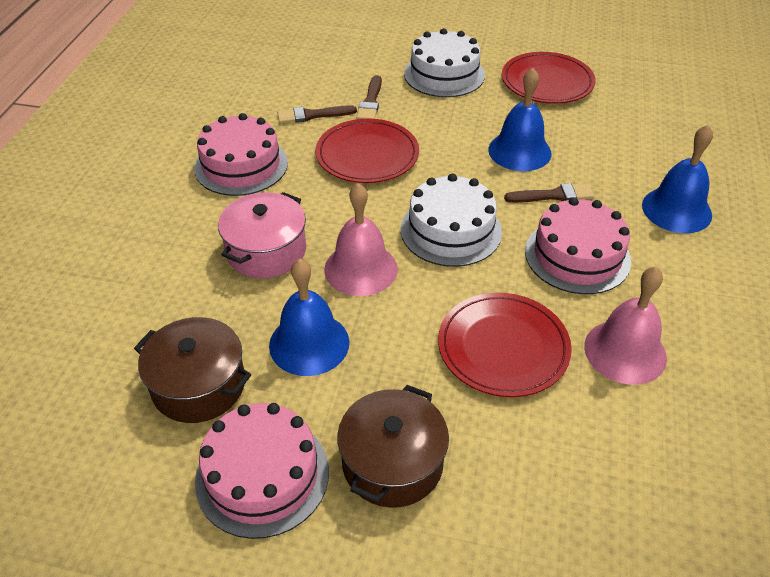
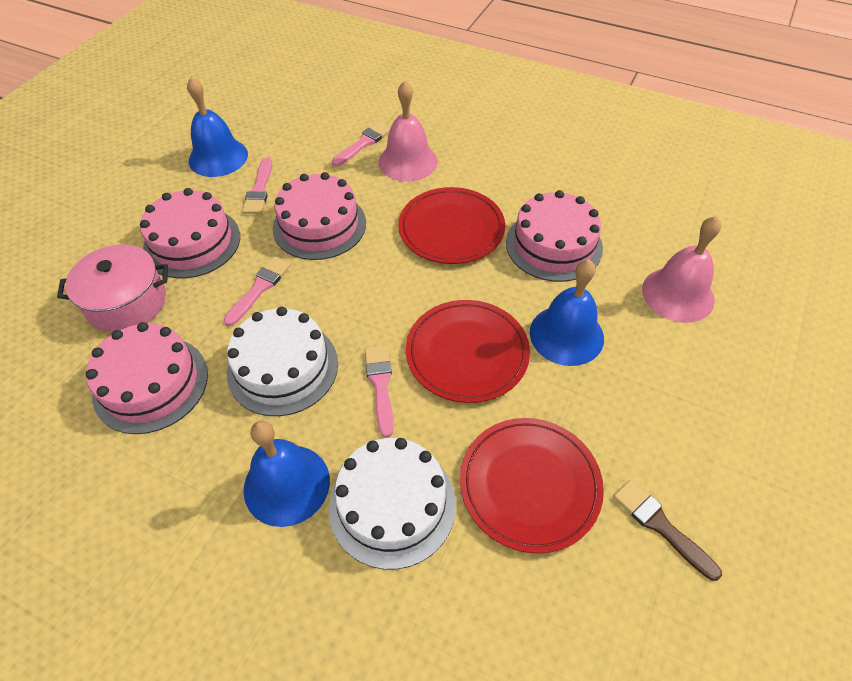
brown brush: 3 -> 1
brown pot: 2 -> 0
pink brush: 0 -> 4
pink cake: 3 -> 4

